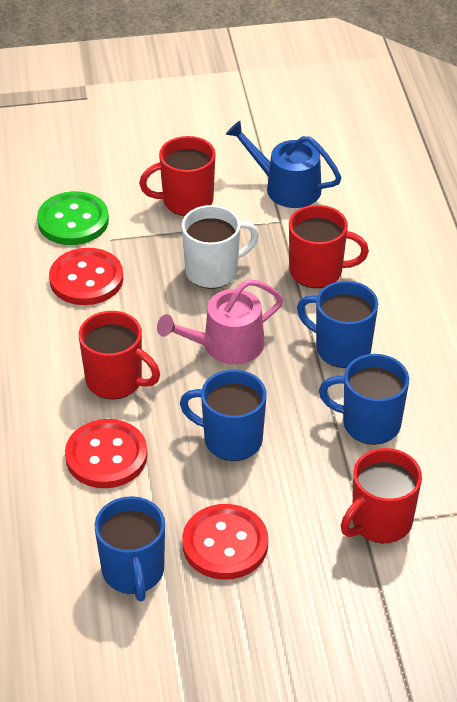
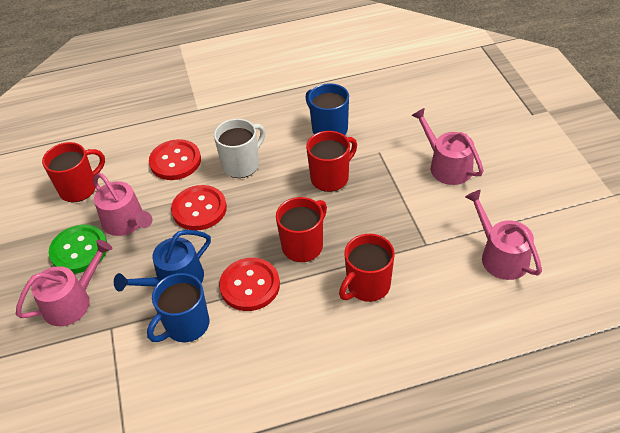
blue mug: 4 -> 2
pink watering can: 1 -> 4

